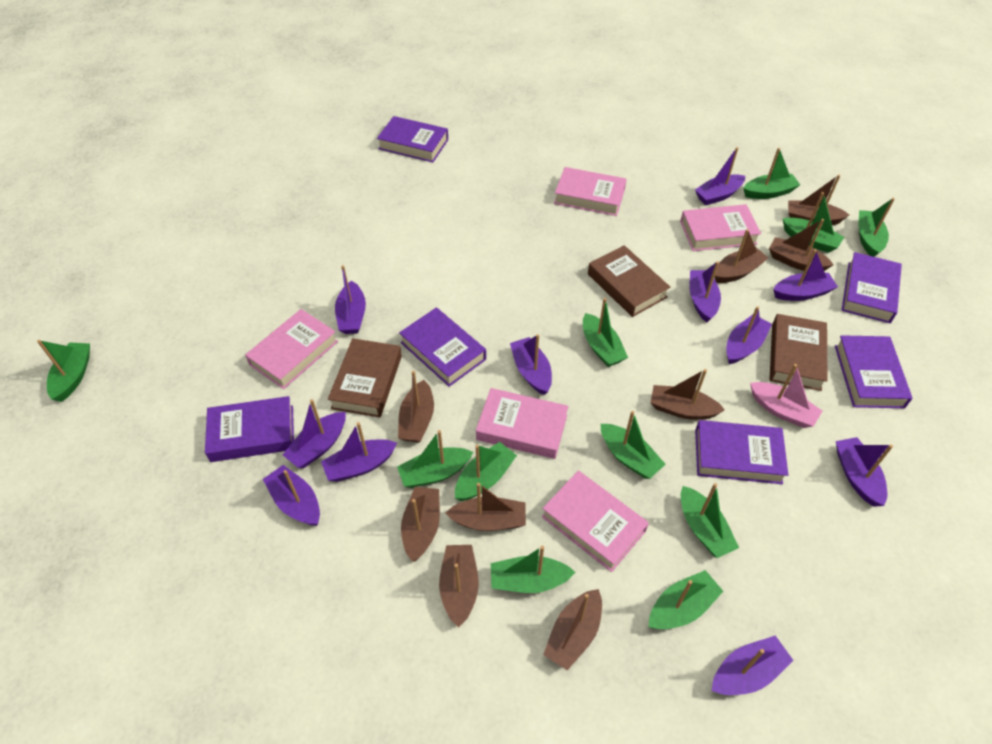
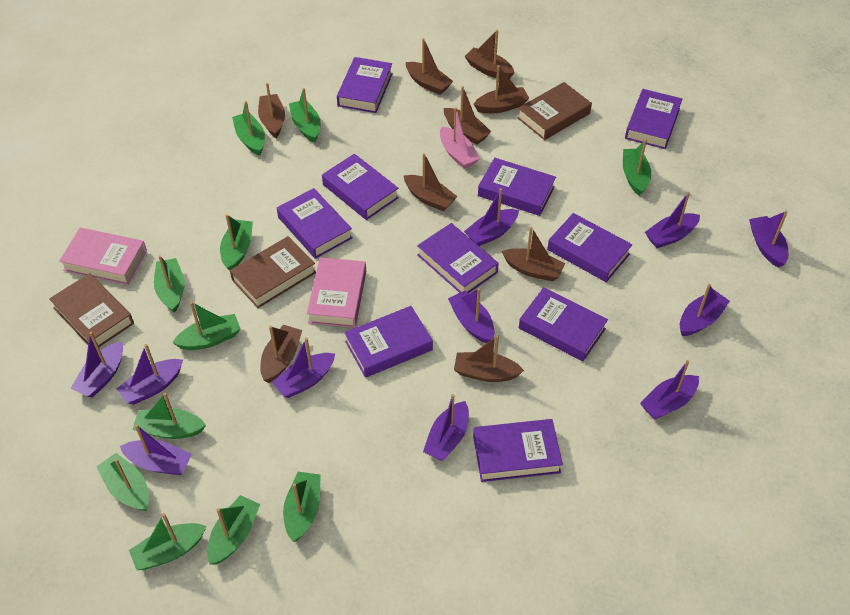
pink book: 5 -> 2
purple book: 6 -> 10

